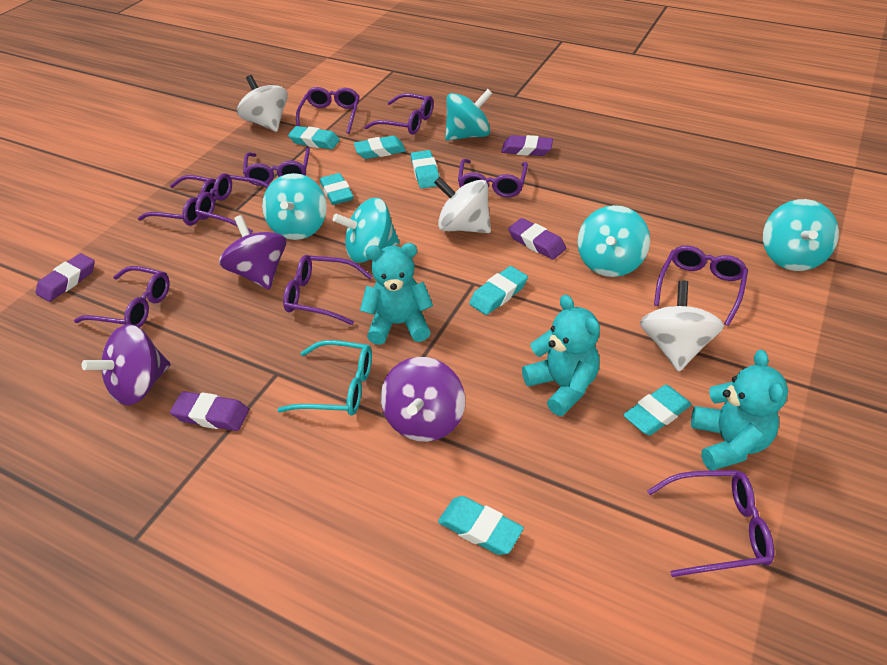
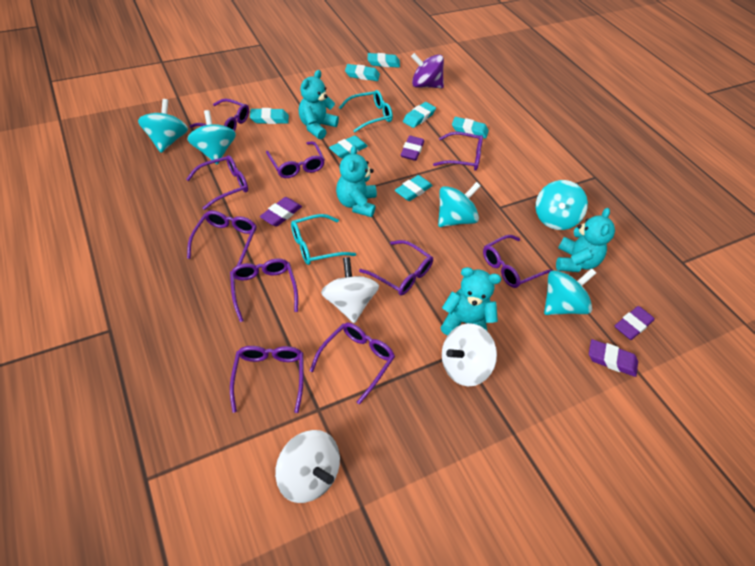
purple spinning top: 3 -> 1
turquoise glasses: 1 -> 2
turquoise teddy bear: 3 -> 4

